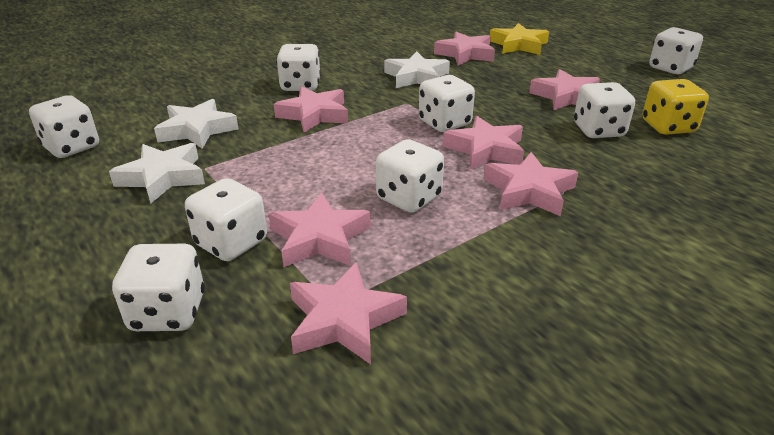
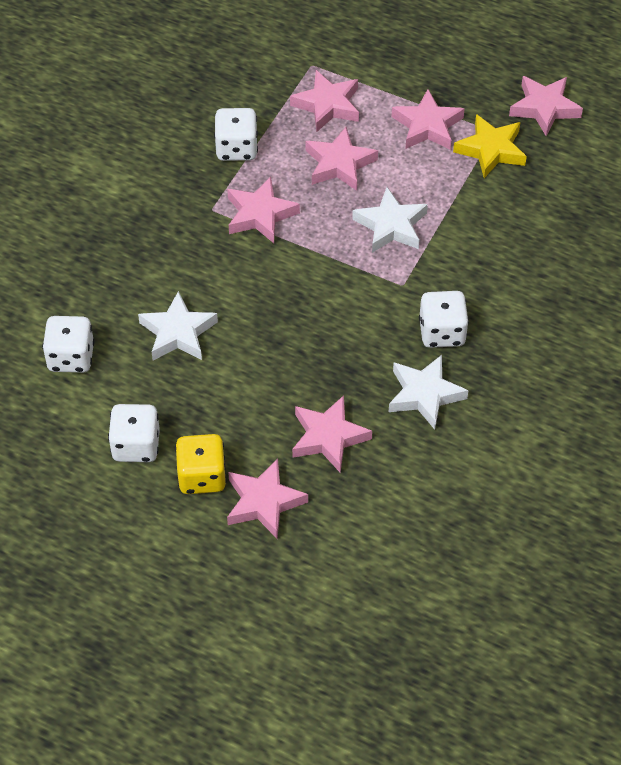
white dice: 8 -> 4

